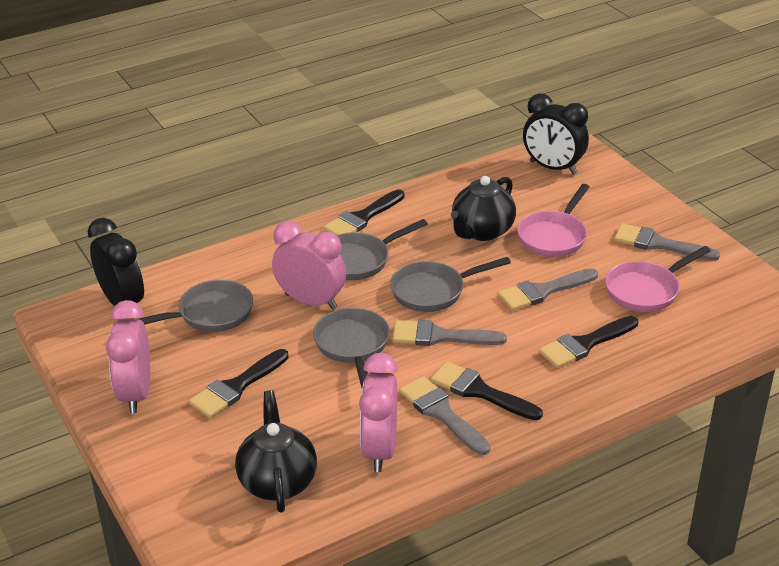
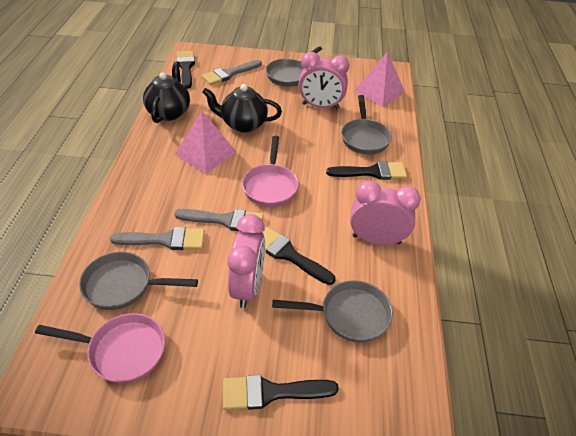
black clock: 2 -> 0
grey brush: 4 -> 3
pink pyramid: 0 -> 2

